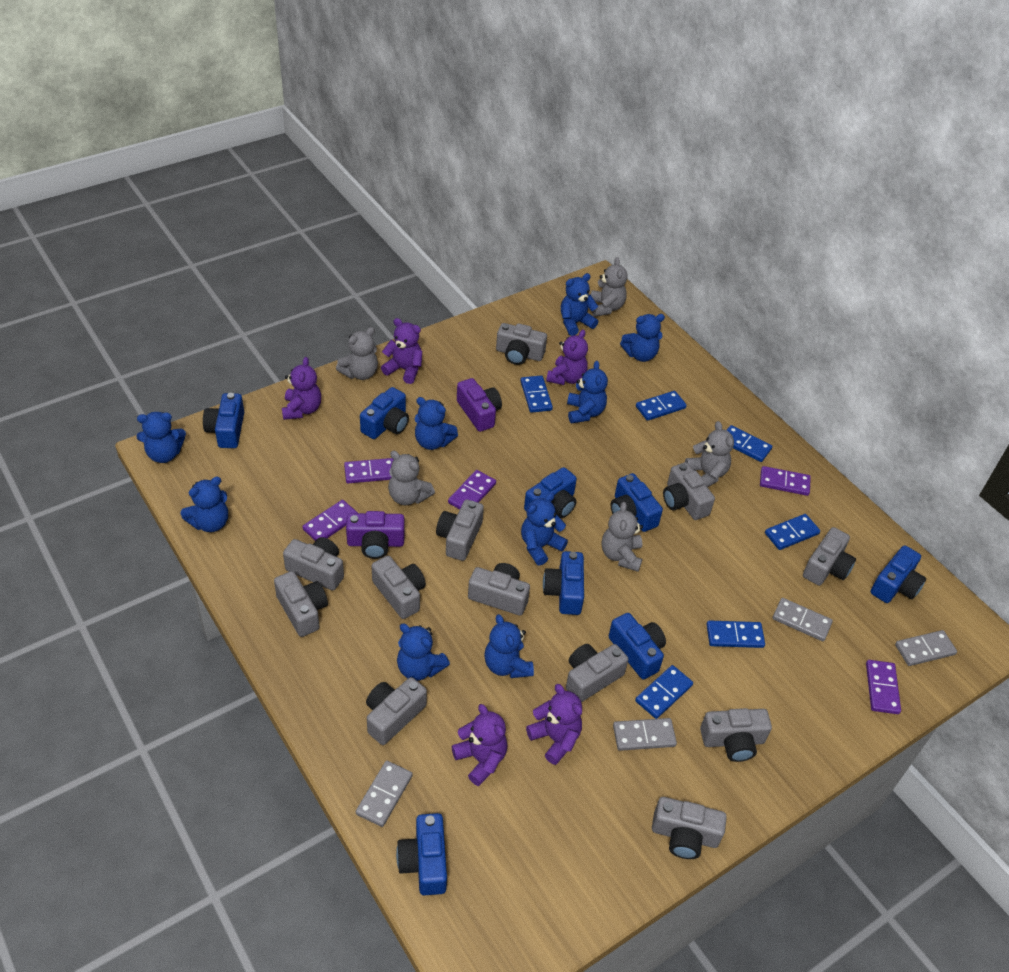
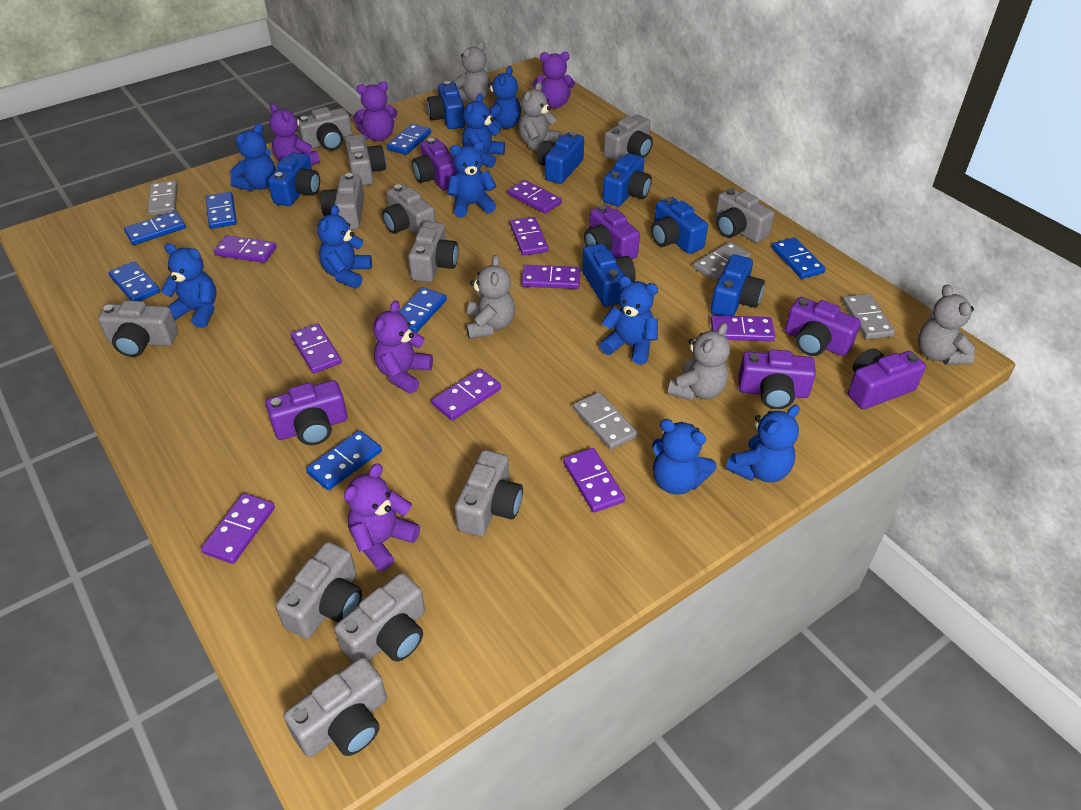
blue camera: 8 -> 7
blue domino: 6 -> 7
purple camera: 2 -> 6
purple domino: 5 -> 9

